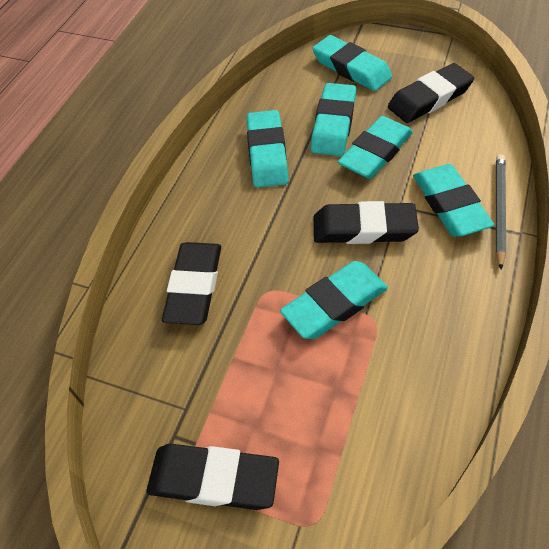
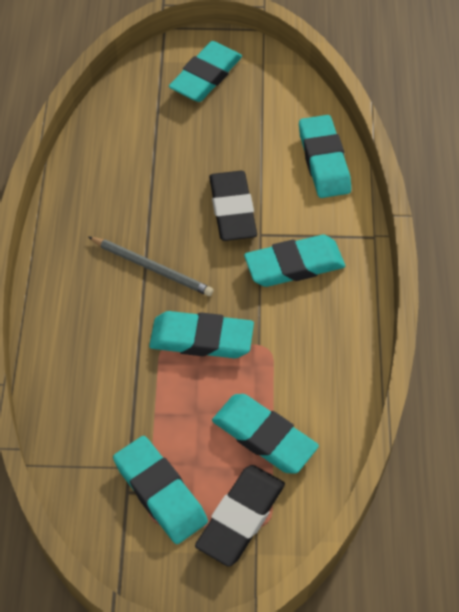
black eraser: 4 -> 2

